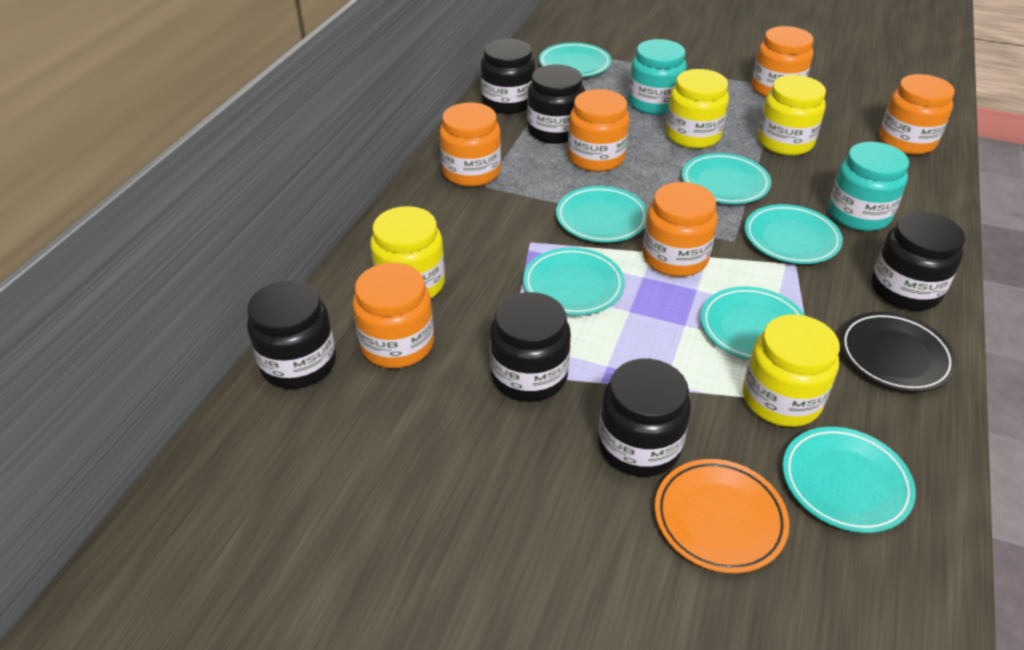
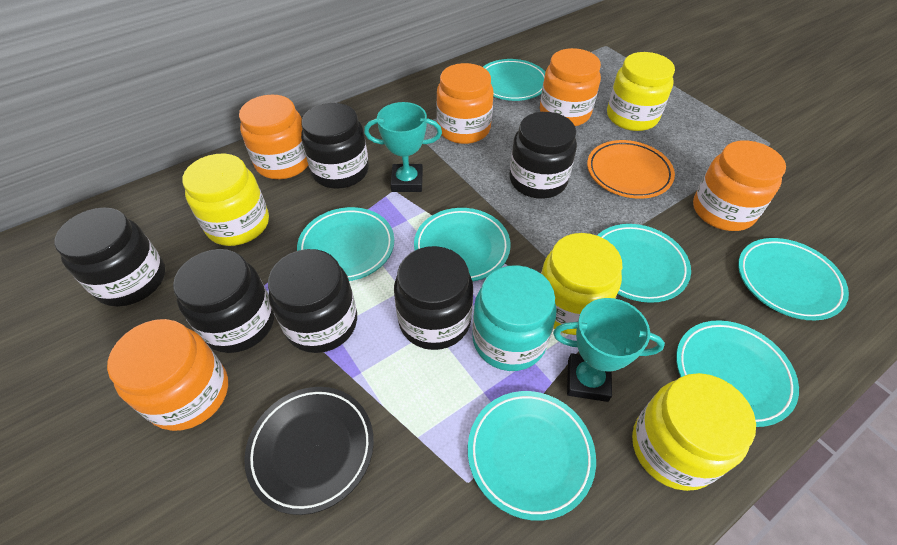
orange jar: 6 -> 5
turquoise jar: 2 -> 1
turquoise trophy: 0 -> 2

